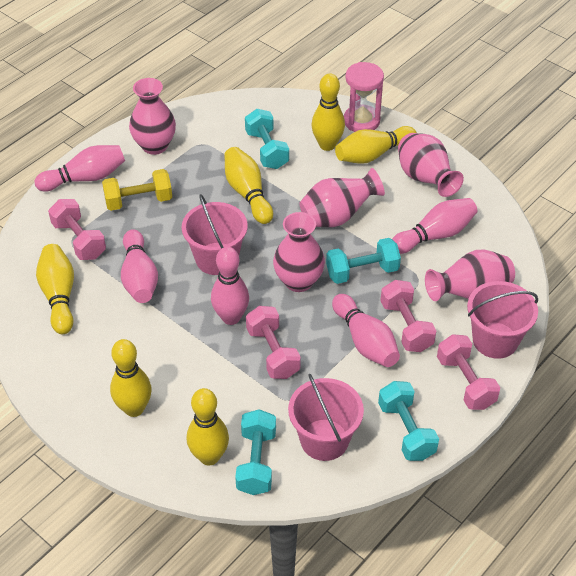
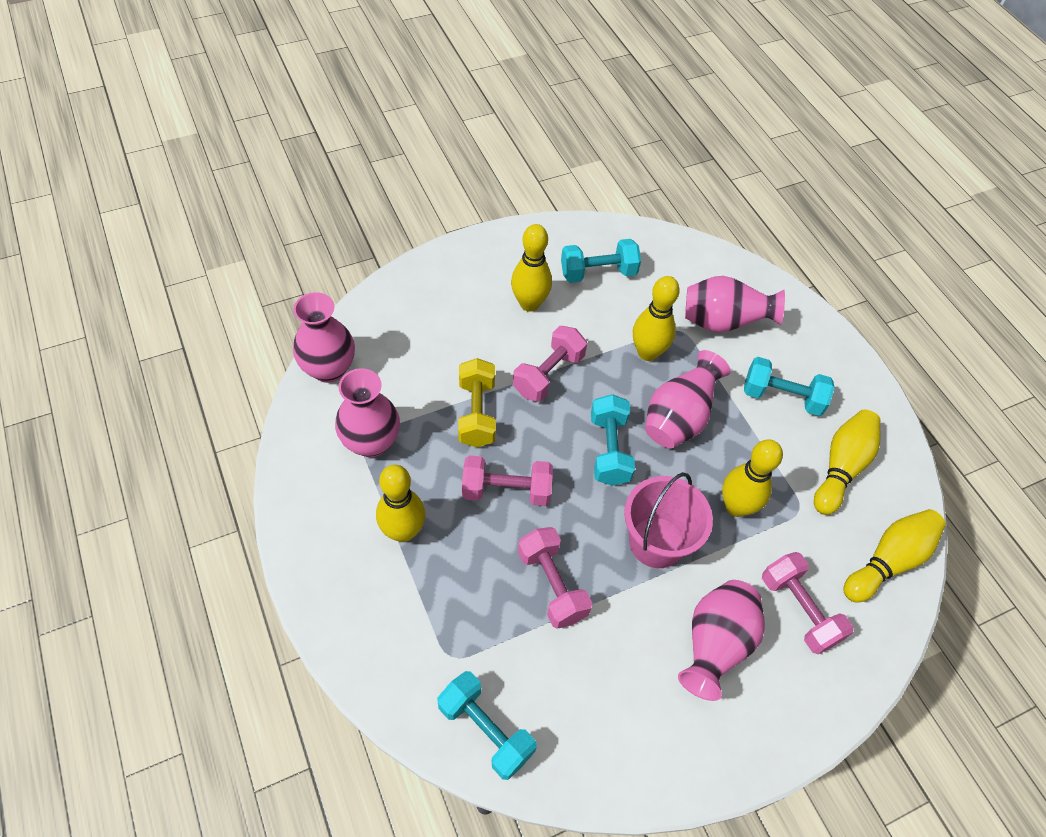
pink bowling pin: 5 -> 0
pink bucket: 3 -> 1
pink hourglass: 1 -> 0

